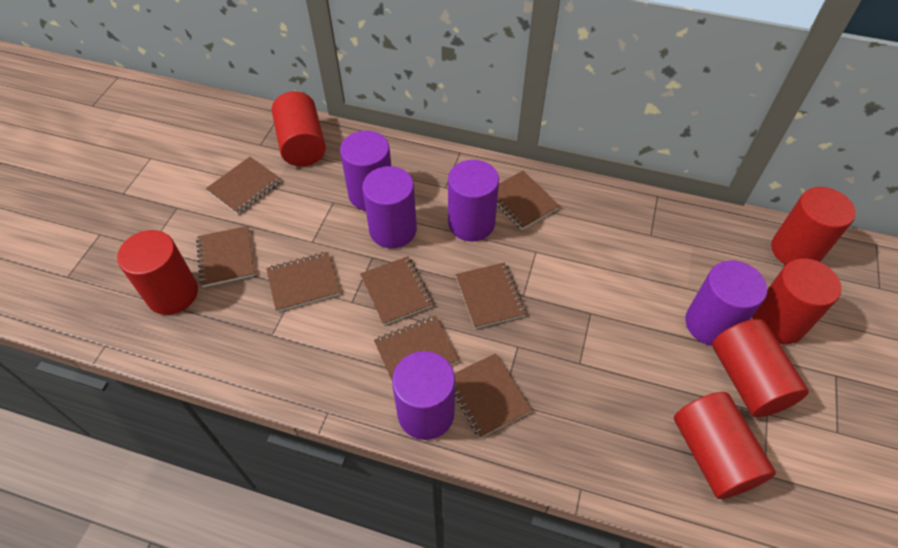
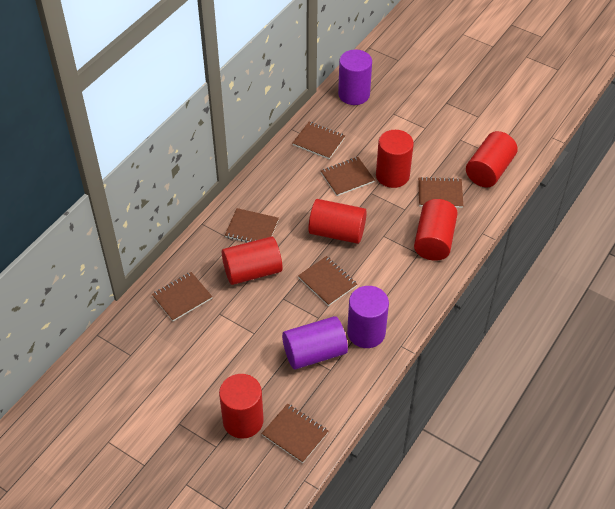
brown notebook: 8 -> 7
purple cylinder: 5 -> 3

